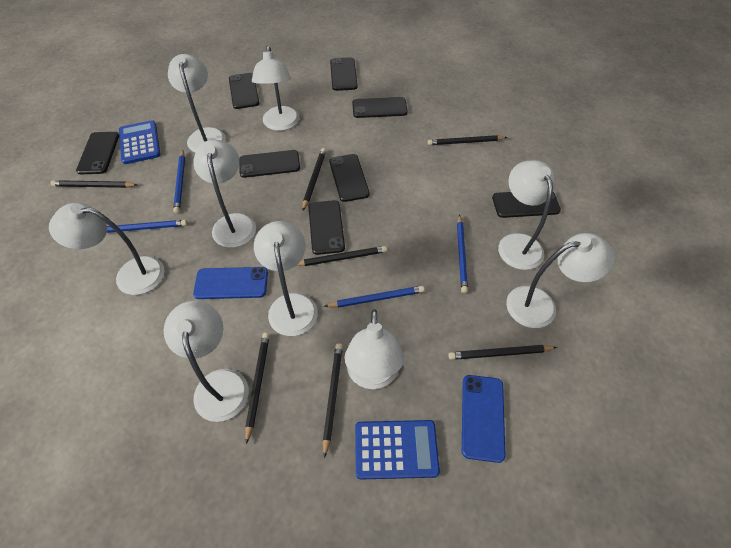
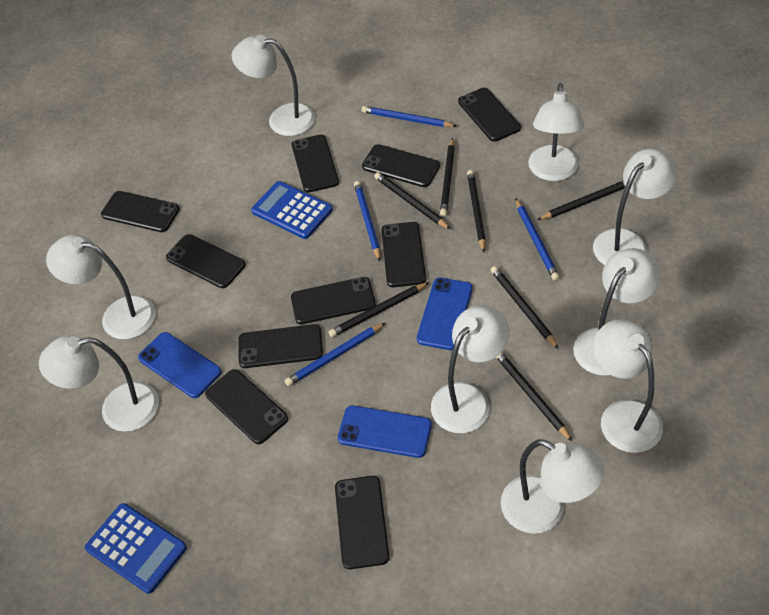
black phone: 8 -> 10
blue phone: 2 -> 3

